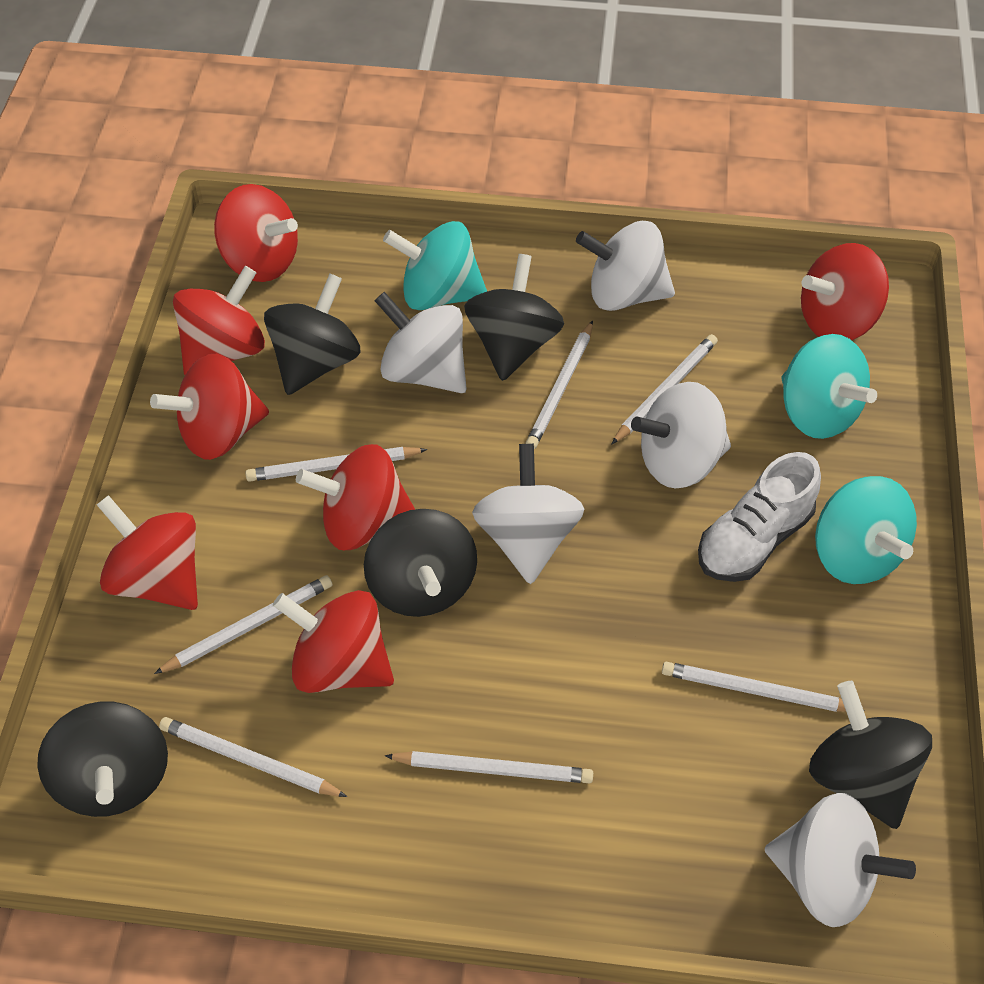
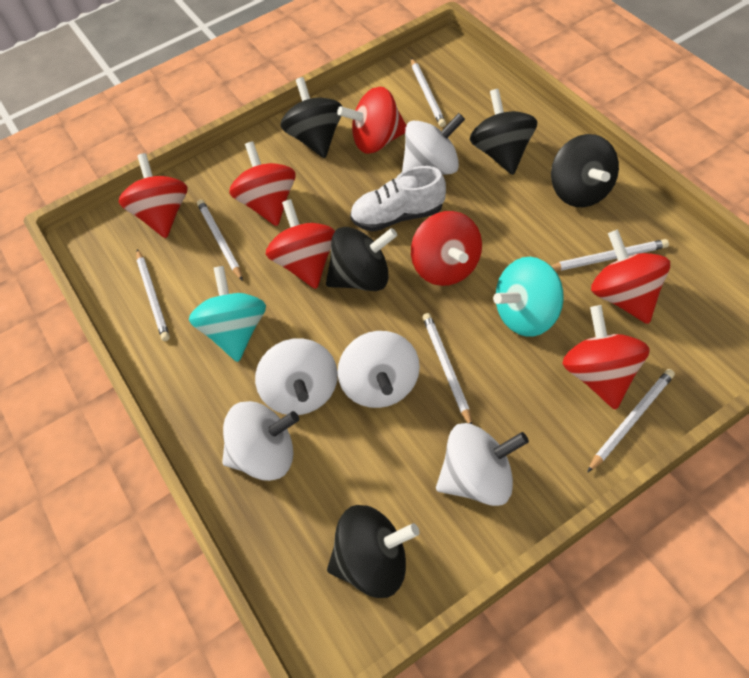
turquoise spinning top: 3 -> 2
white pencil: 7 -> 6

